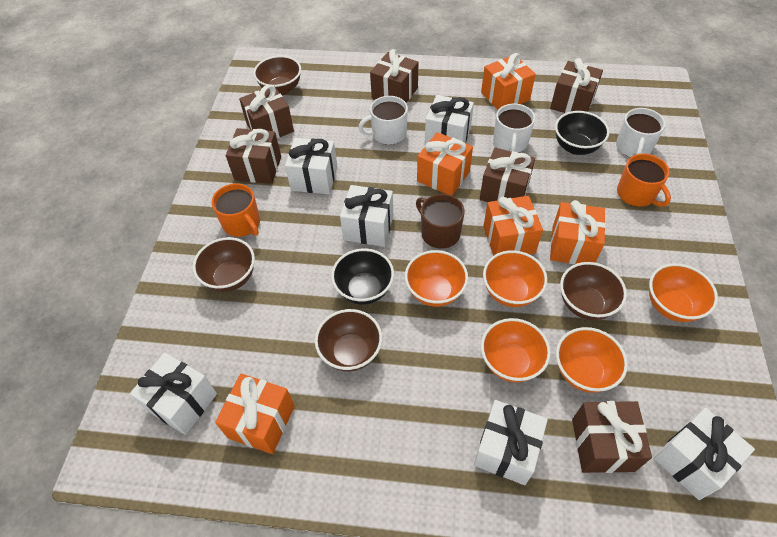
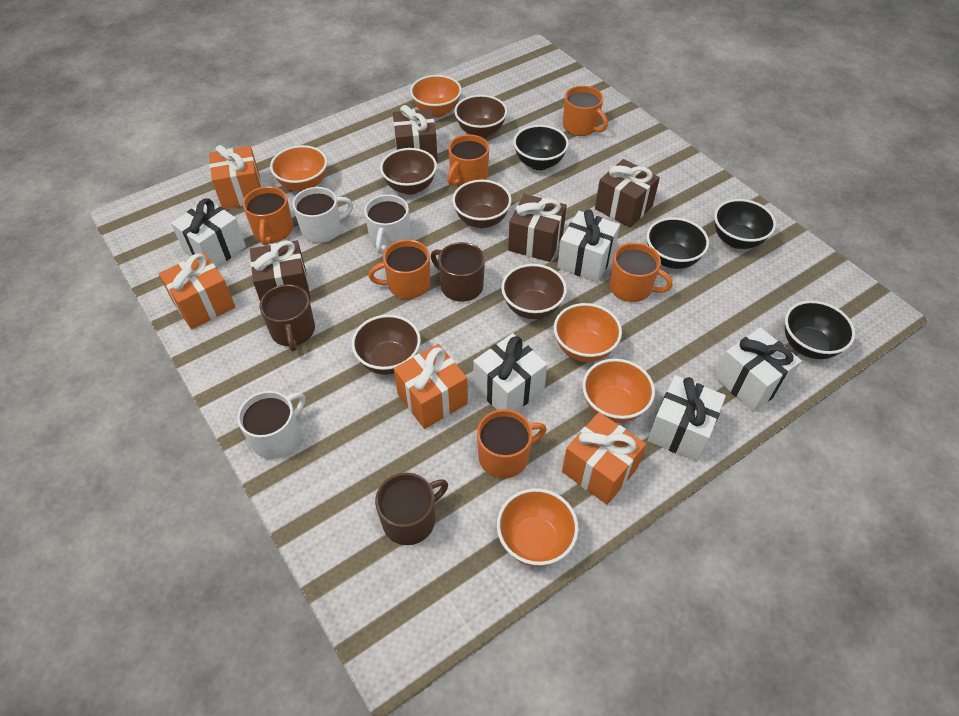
black bowl: 2 -> 4
brown bowl: 4 -> 5
brown gift: 6 -> 4
brown mug: 1 -> 3
orange gift: 5 -> 4
orange mug: 2 -> 6
white gift: 6 -> 5

